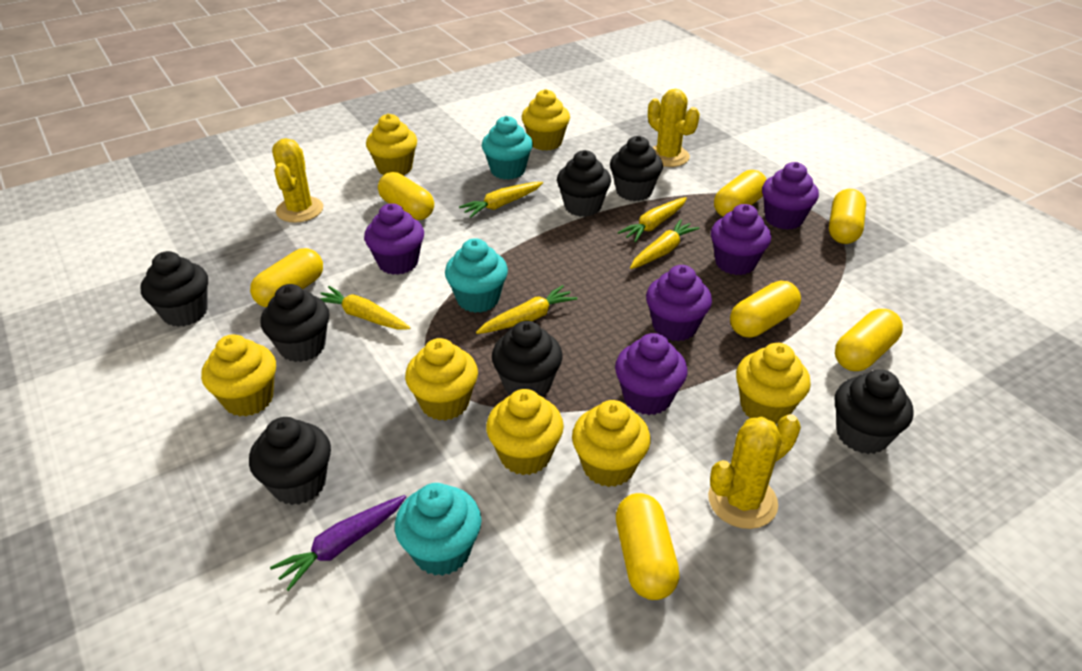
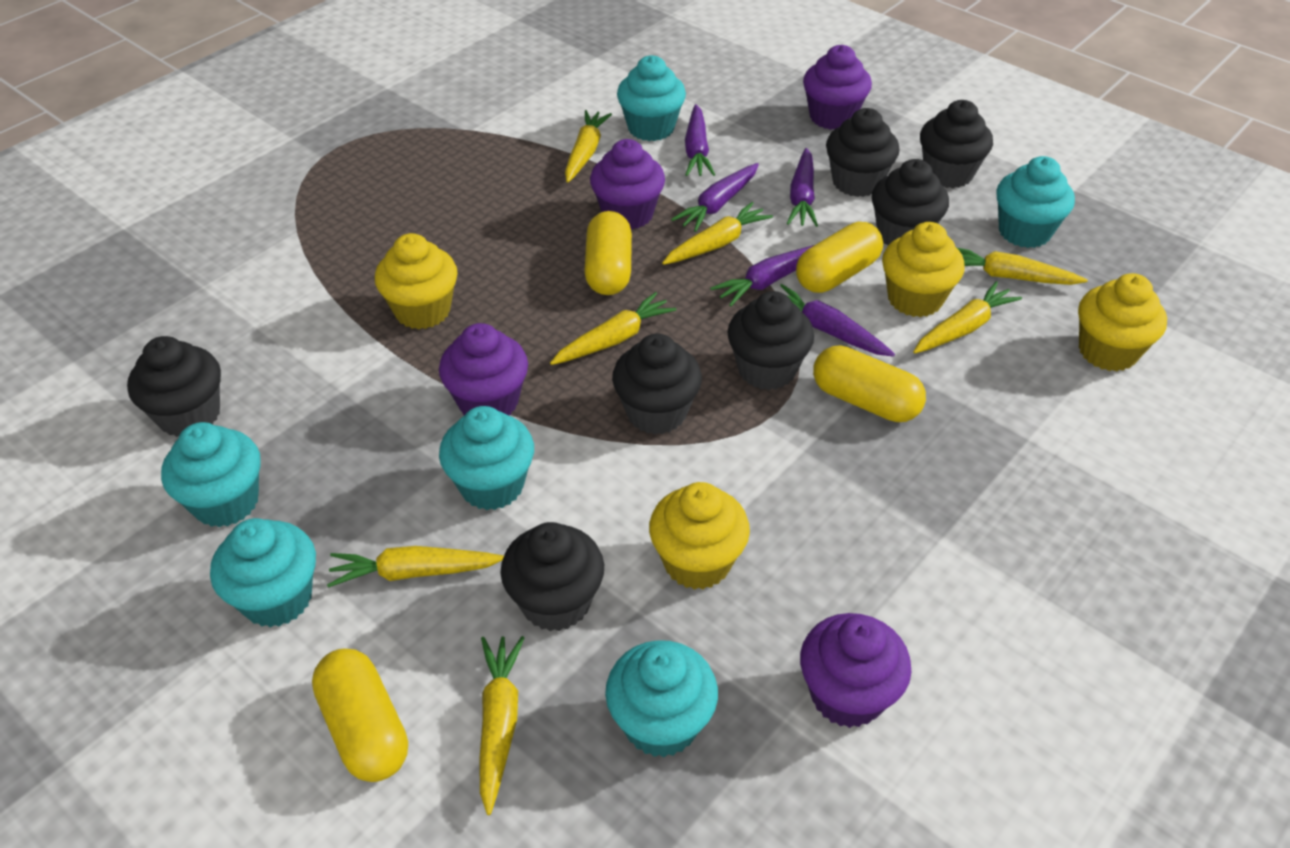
purple carrot: 1 -> 5
purple cupcake: 5 -> 4
turquoise cupcake: 3 -> 6
yellow cactus: 3 -> 0
yellow capsule: 7 -> 4
yellow carrot: 5 -> 7
yellow cupcake: 7 -> 4

